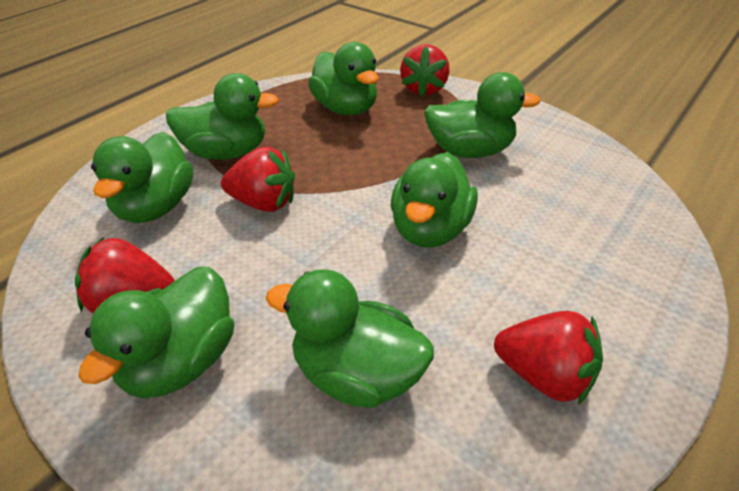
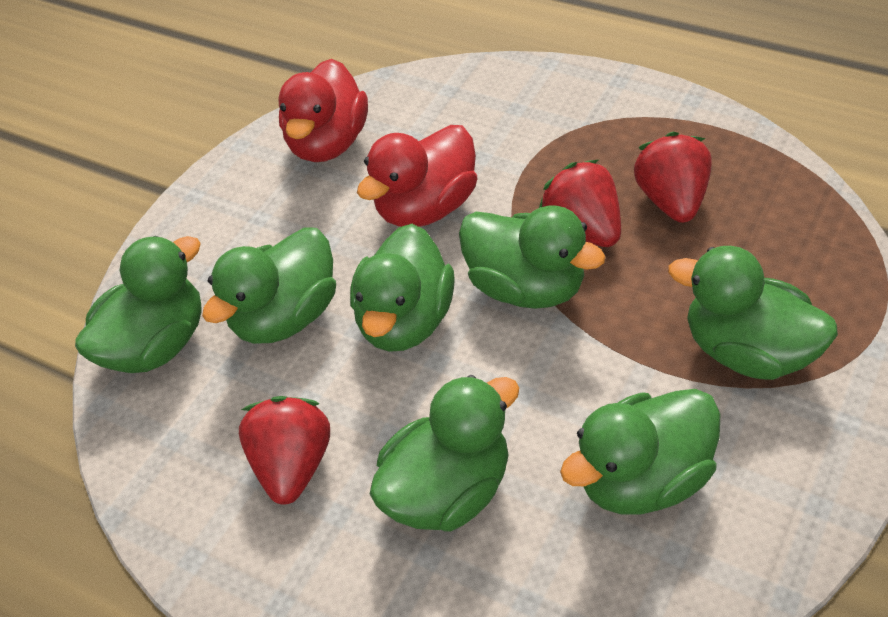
red duck: 0 -> 2
red strawberry: 4 -> 3

